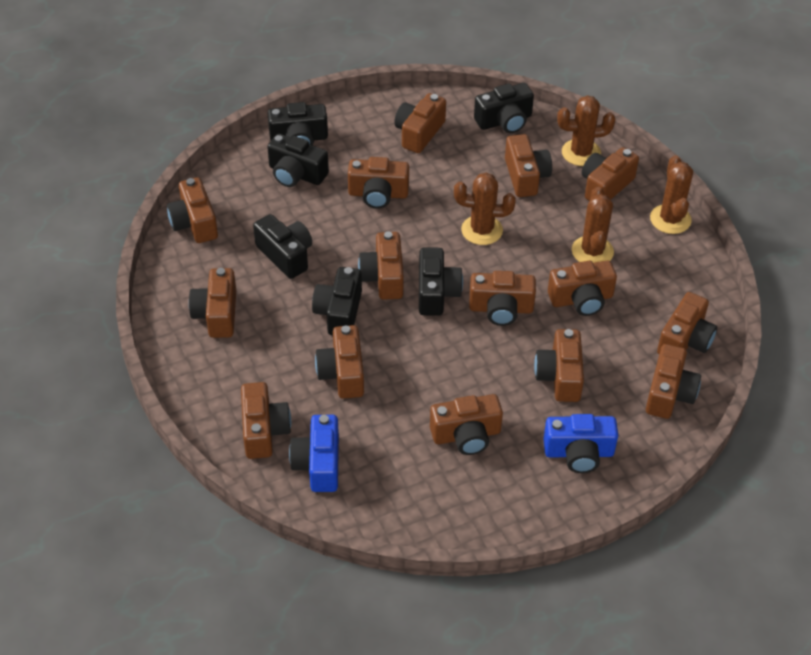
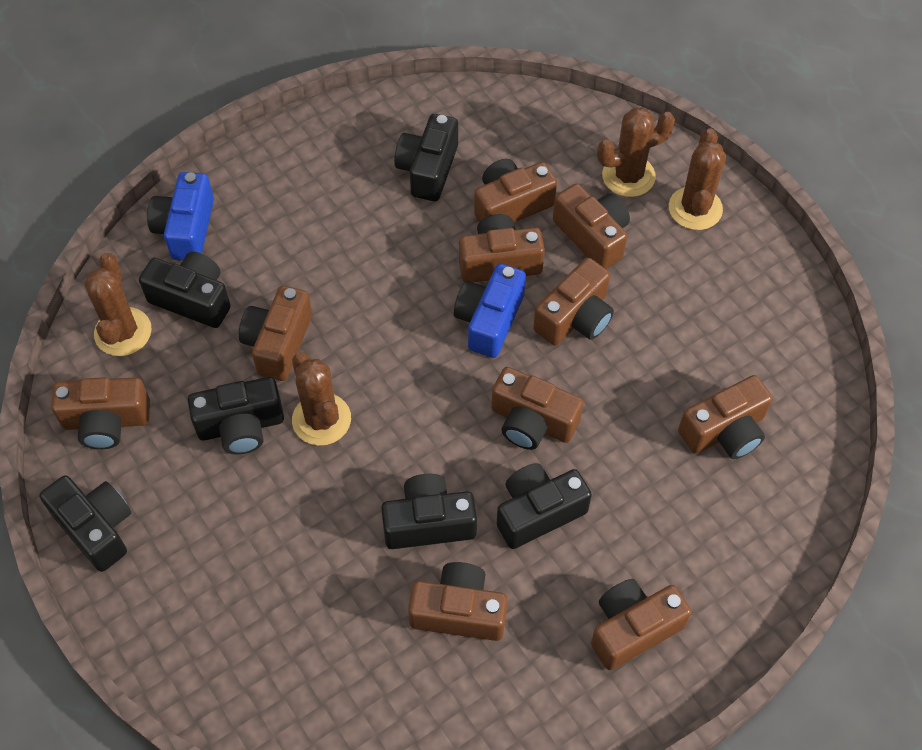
brown camera: 15 -> 10

